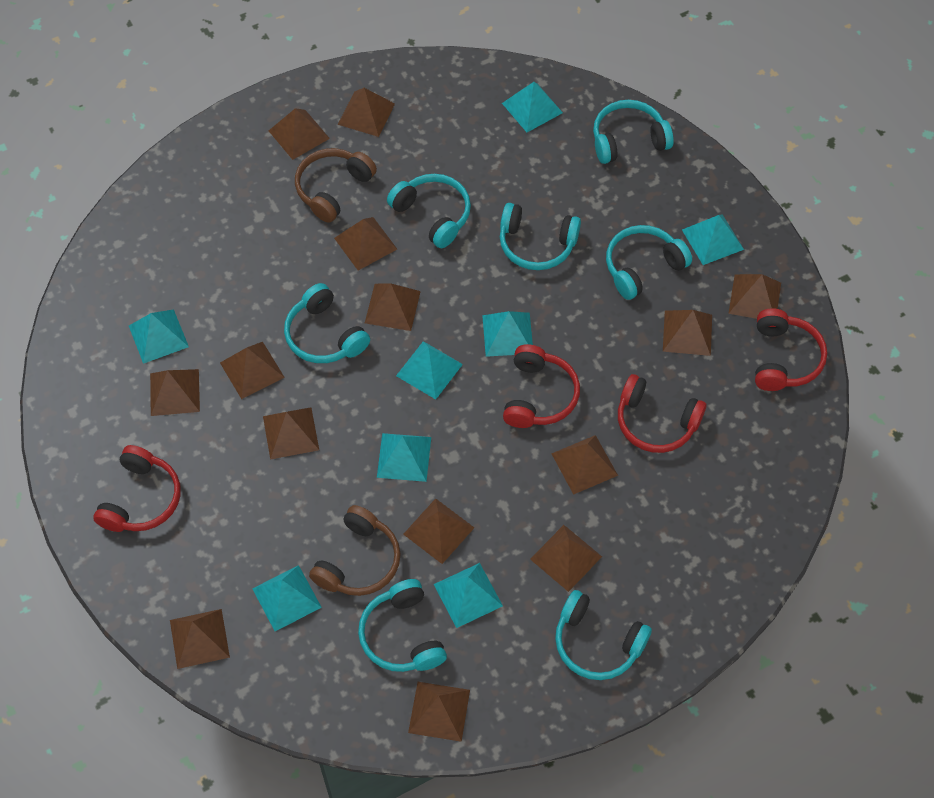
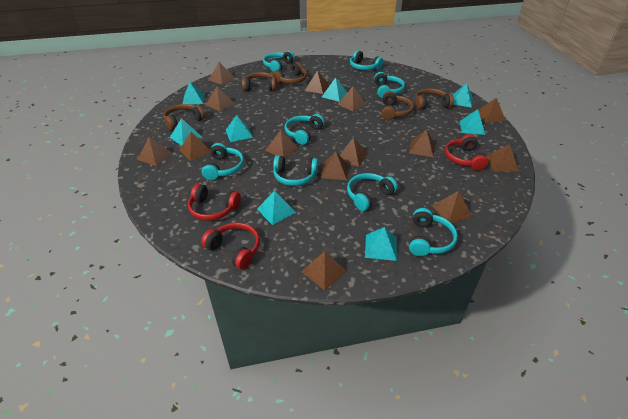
brown headphones: 2 -> 5
red headphones: 4 -> 3
turquoise headphones: 7 -> 8

